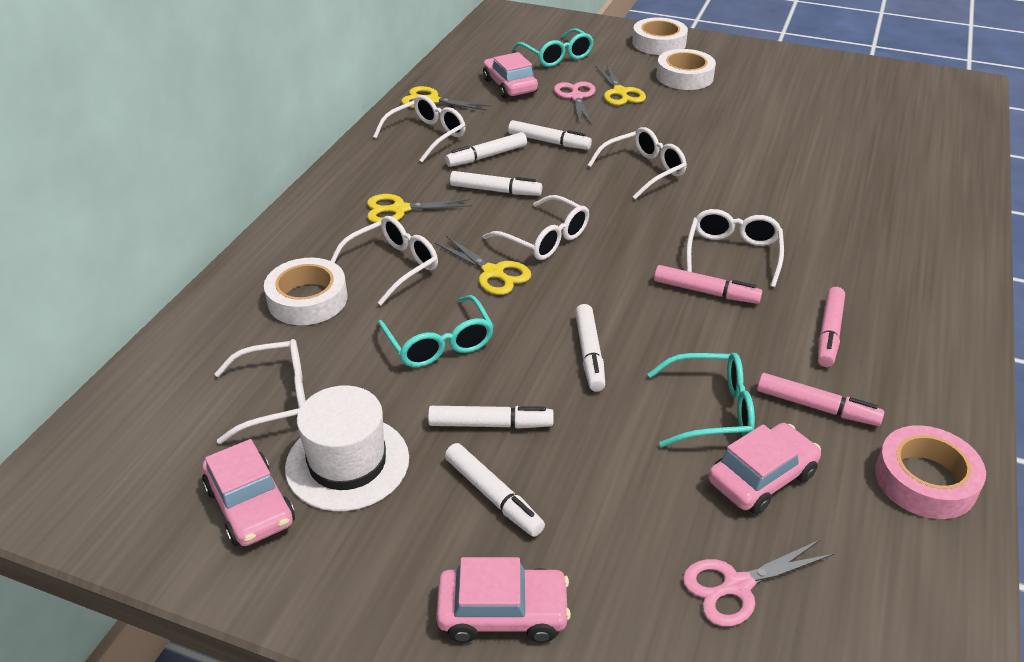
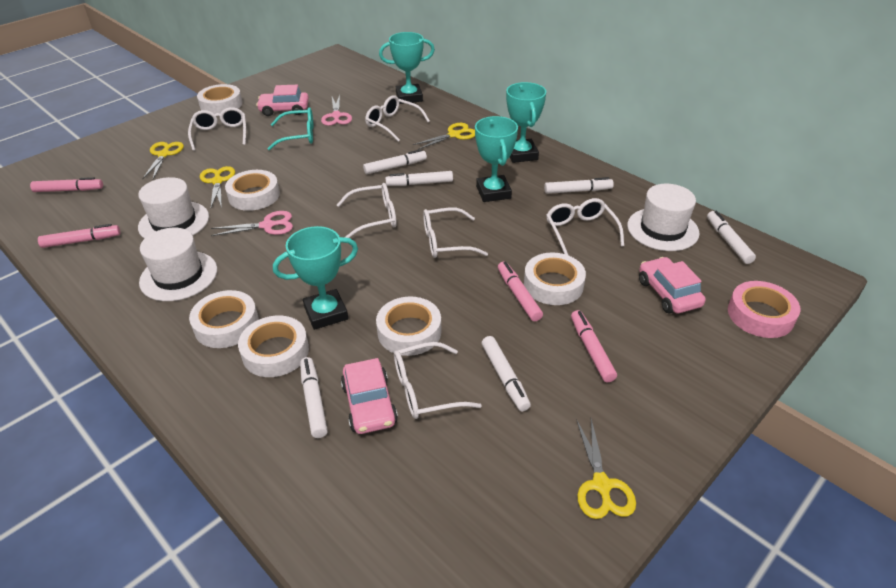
pink car: 4 -> 3
pink marker: 3 -> 4
turquoise glasses: 3 -> 1
turquoise trophy: 0 -> 4
white hat: 1 -> 3
white tape: 3 -> 6

